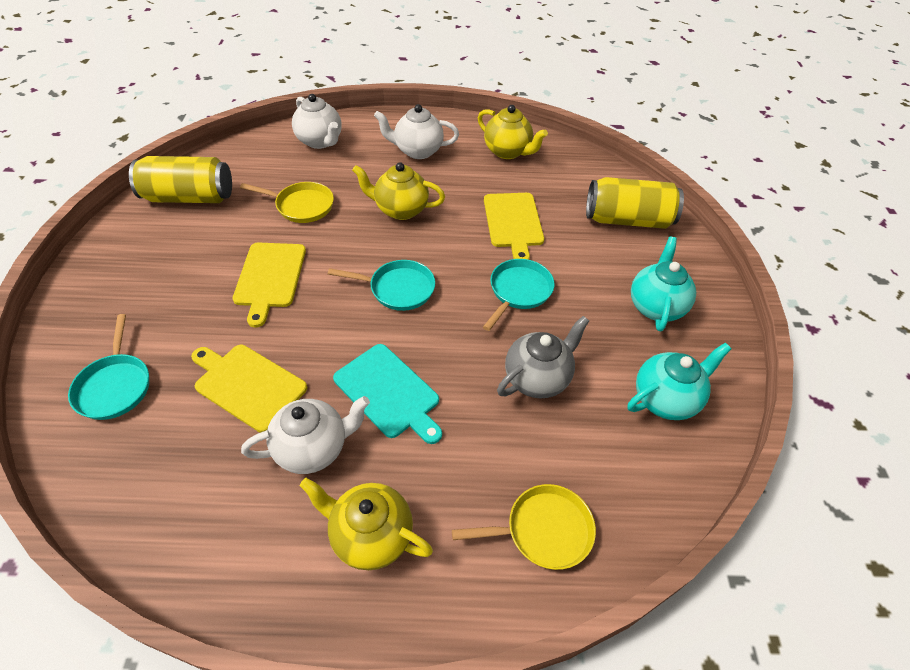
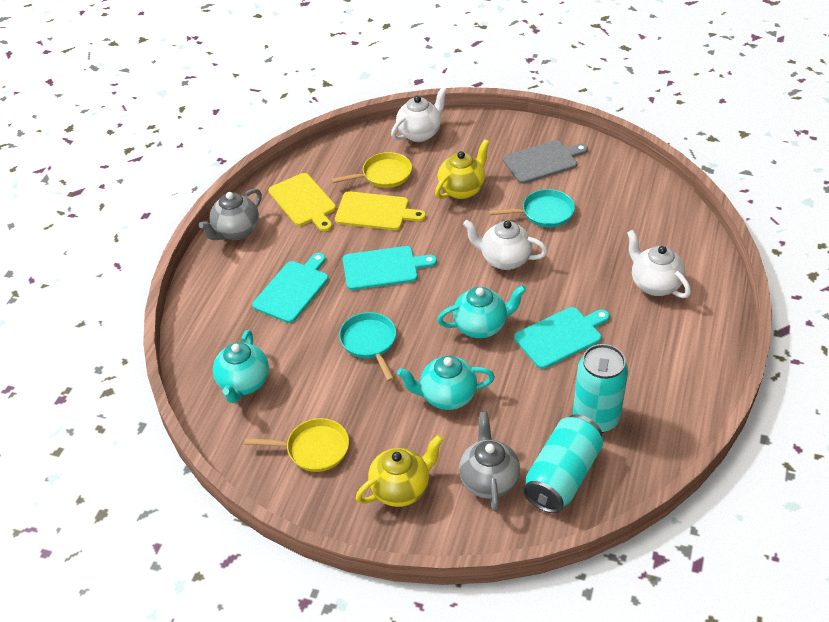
grey cutting board: 0 -> 1
grey teapot: 1 -> 2
turquoise can: 0 -> 2
turquoise cutting board: 1 -> 3
turquoise pan: 3 -> 2
turquoise teapot: 2 -> 3
yellow can: 2 -> 0
yellow cutting board: 3 -> 2
yellow teapot: 3 -> 2

